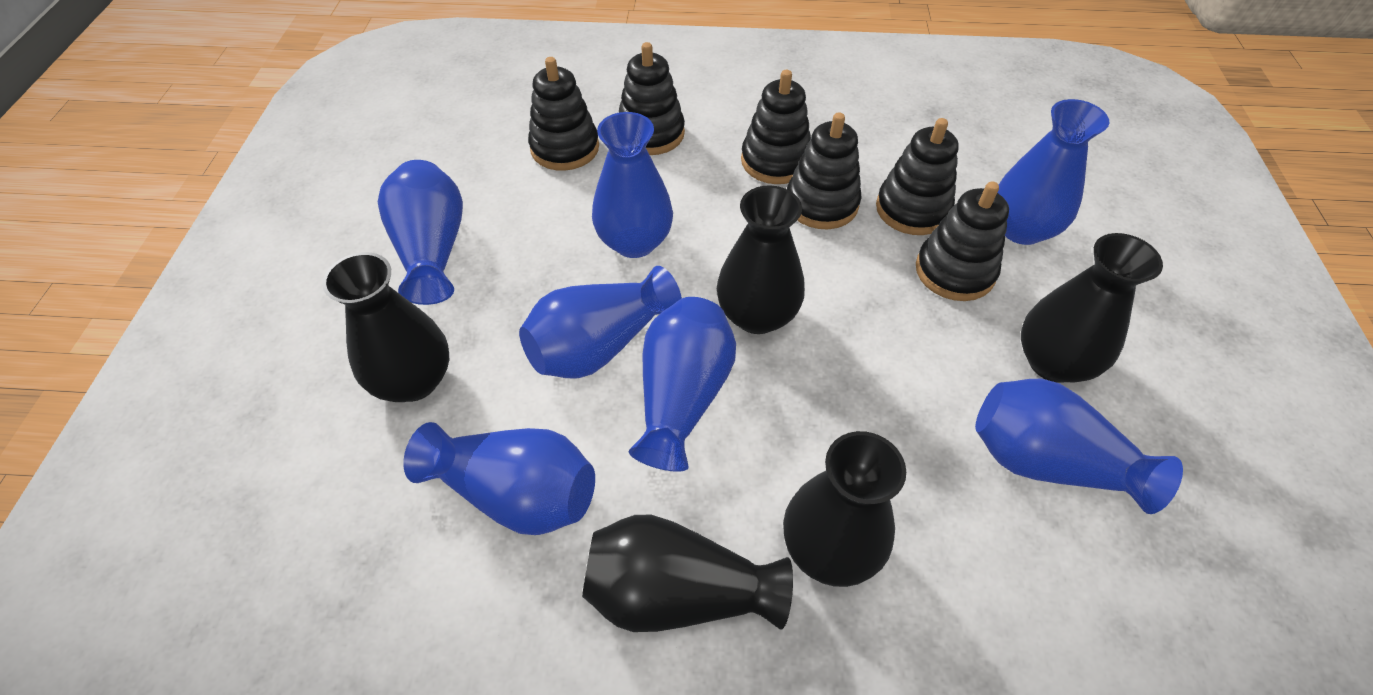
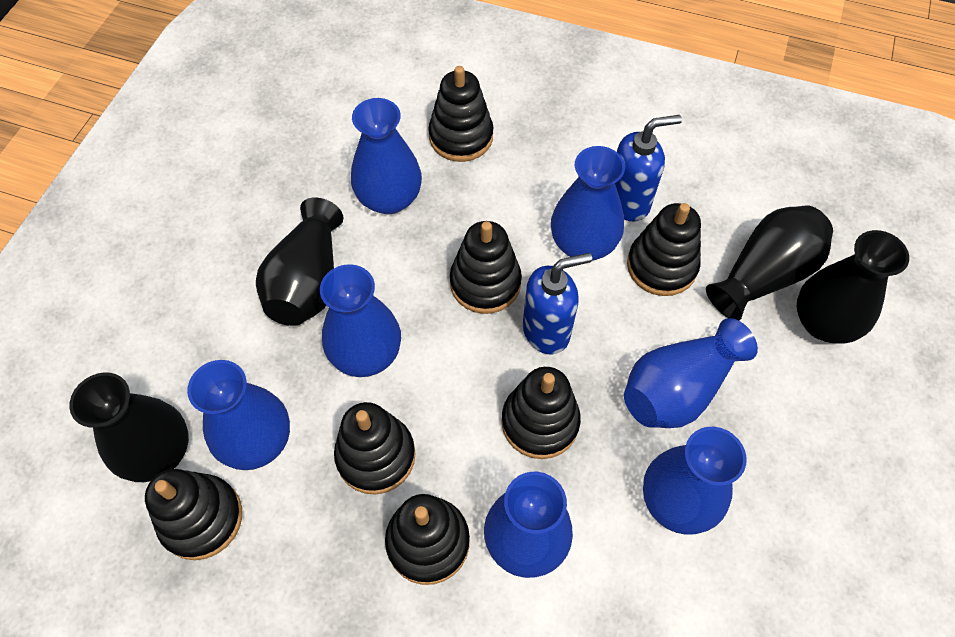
black stacking toy: 6 -> 7
black vase: 5 -> 4
blue soap dispenser: 0 -> 2

